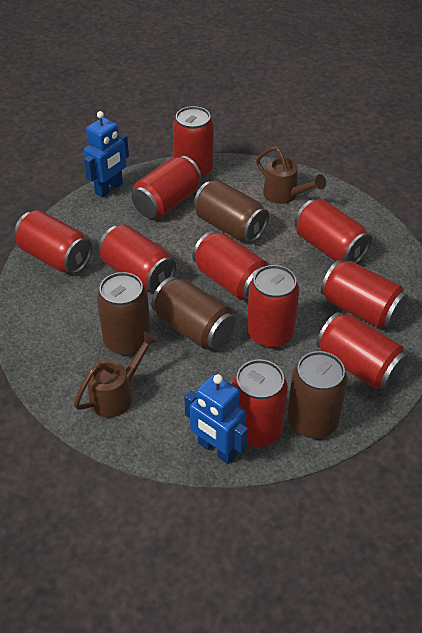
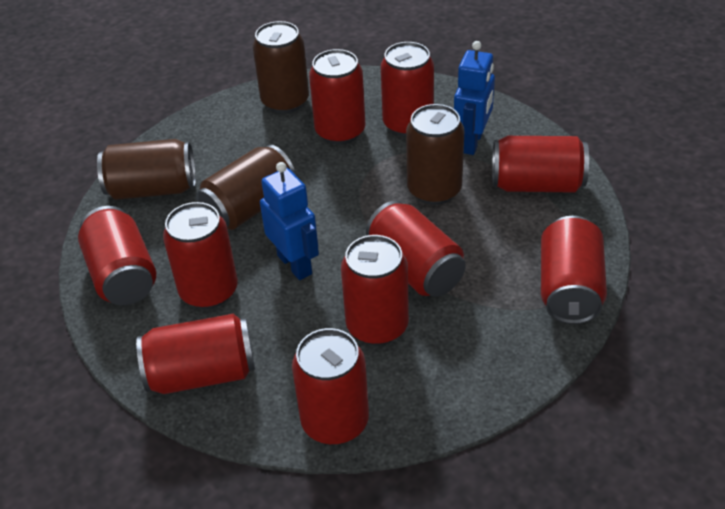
brown watering can: 2 -> 0

